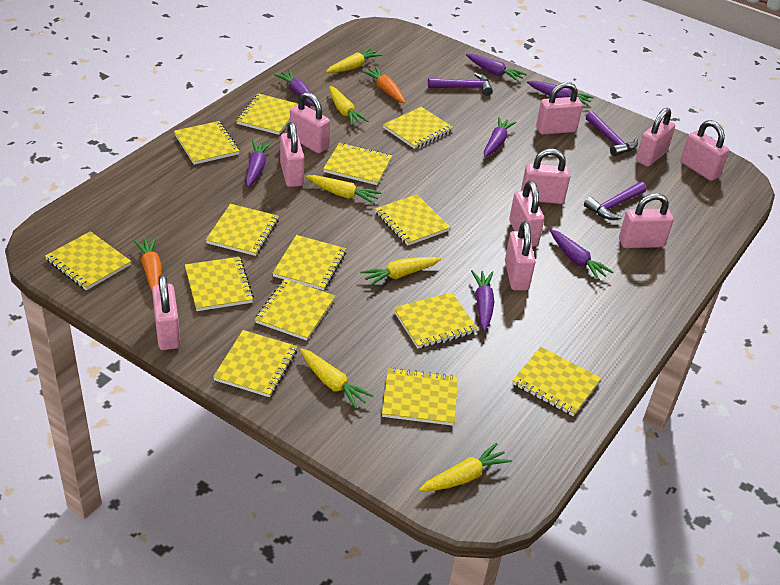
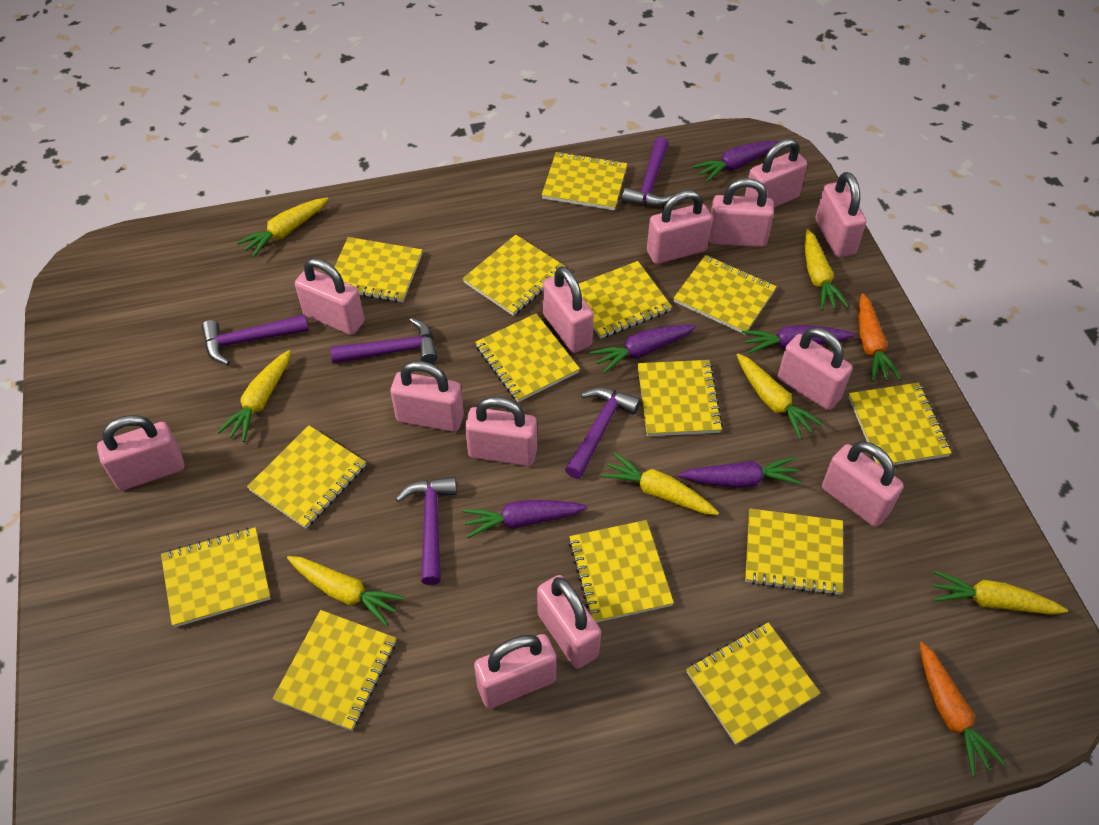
pink padlock: 10 -> 13
purple carrot: 7 -> 5
purple hammer: 3 -> 5
yellow carrot: 6 -> 7

